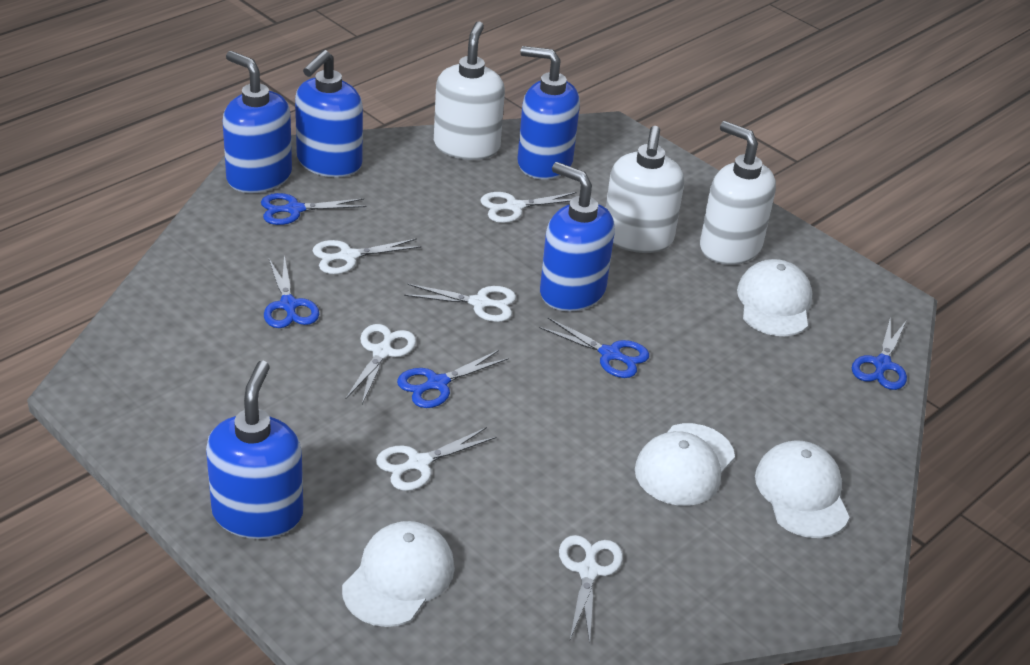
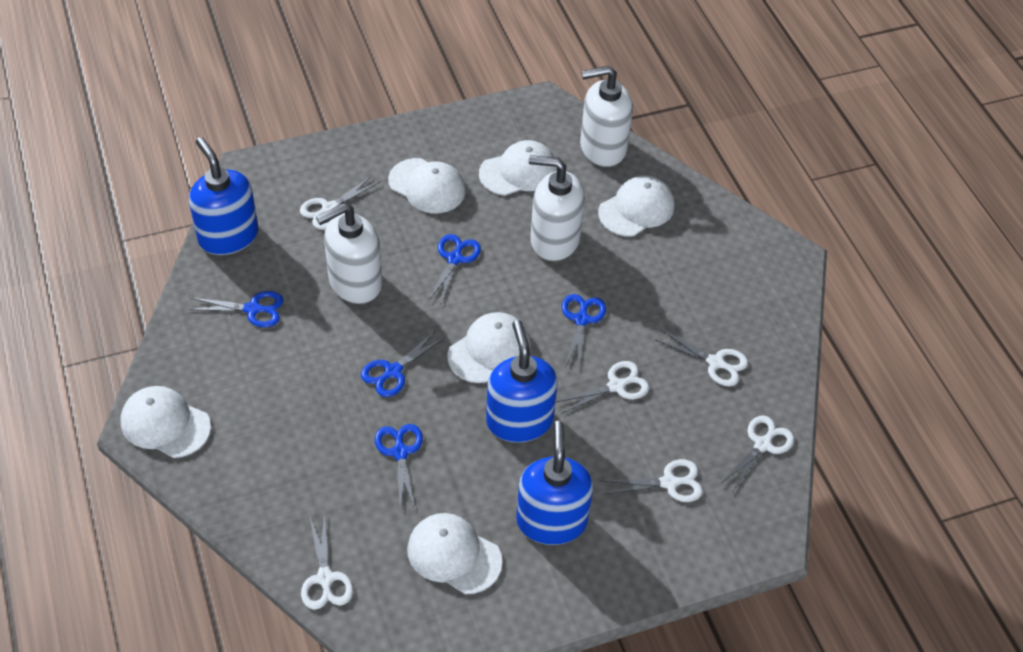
blue soap dispenser: 5 -> 3
white cap: 4 -> 6

